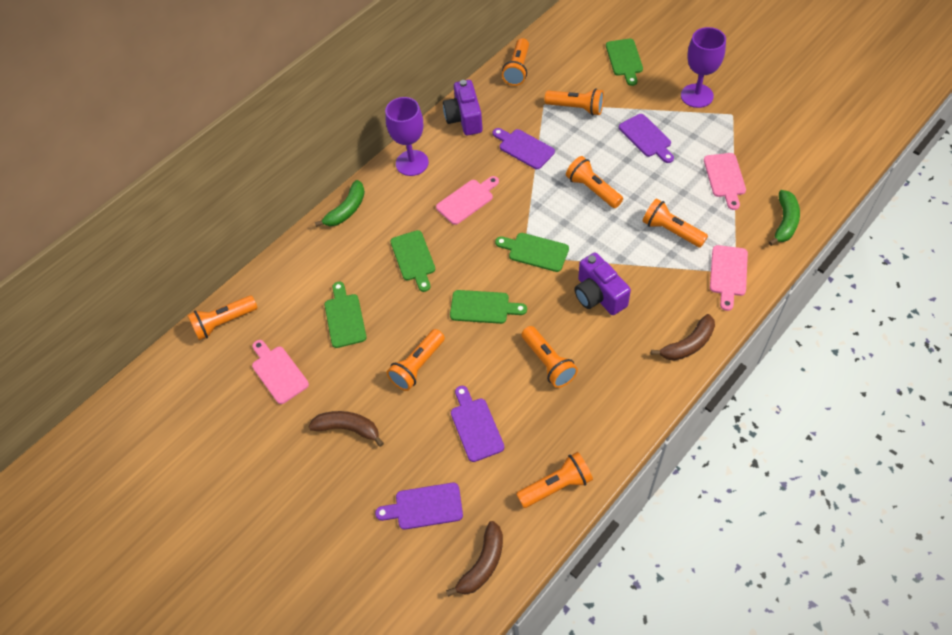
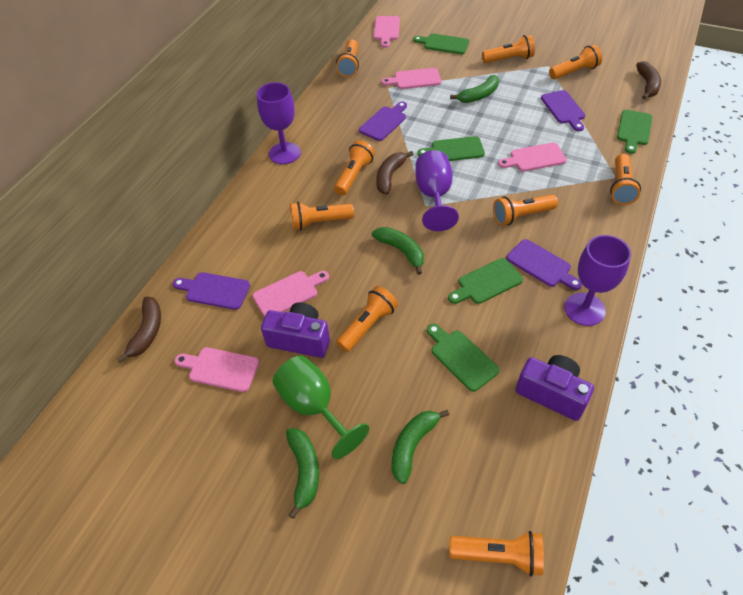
green banana: 2 -> 4
green goblet: 0 -> 1
orange flashlight: 8 -> 9
pink cutting board: 4 -> 5
purple goblet: 2 -> 3

